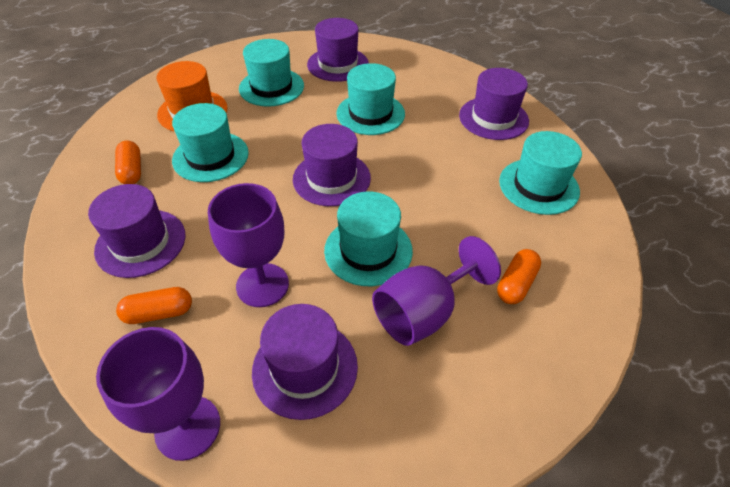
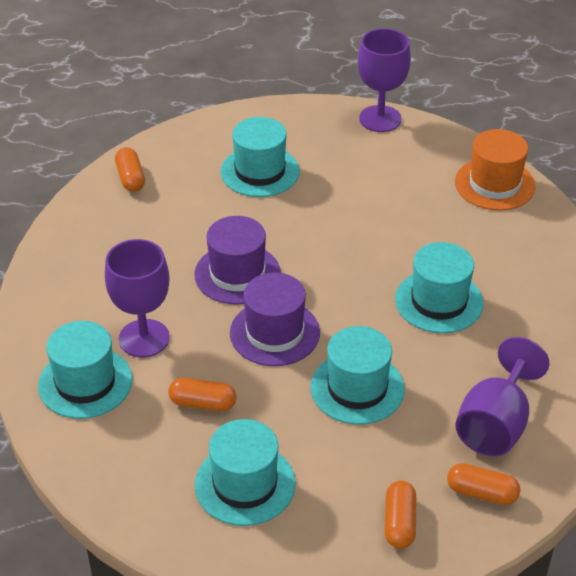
orange capsule: 3 -> 4
purple hat: 5 -> 2

